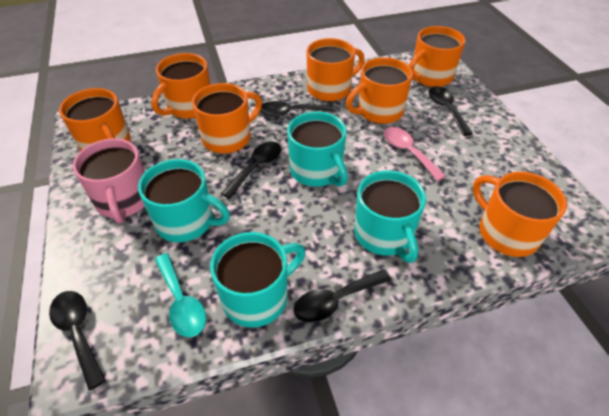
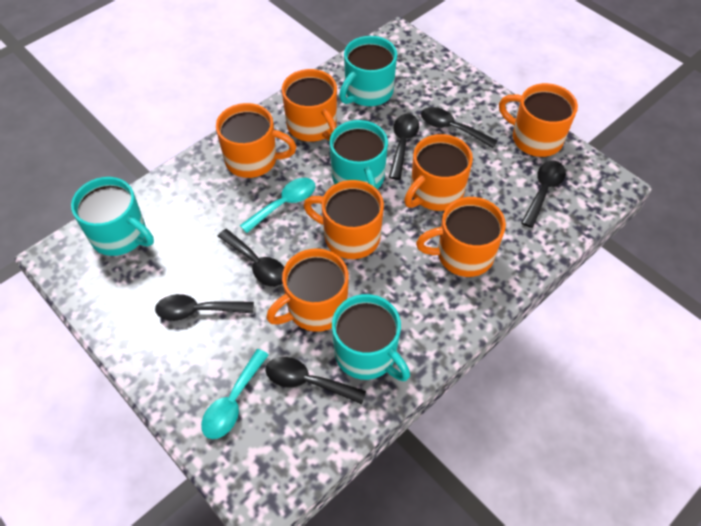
black spoon: 5 -> 6
pink mug: 1 -> 0
pink spoon: 1 -> 0
turquoise spoon: 1 -> 2

